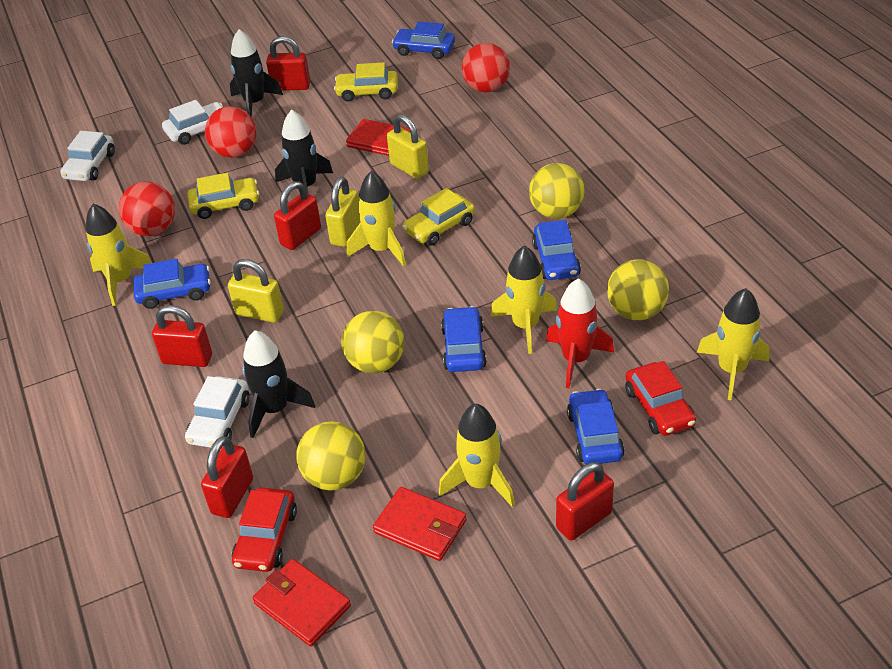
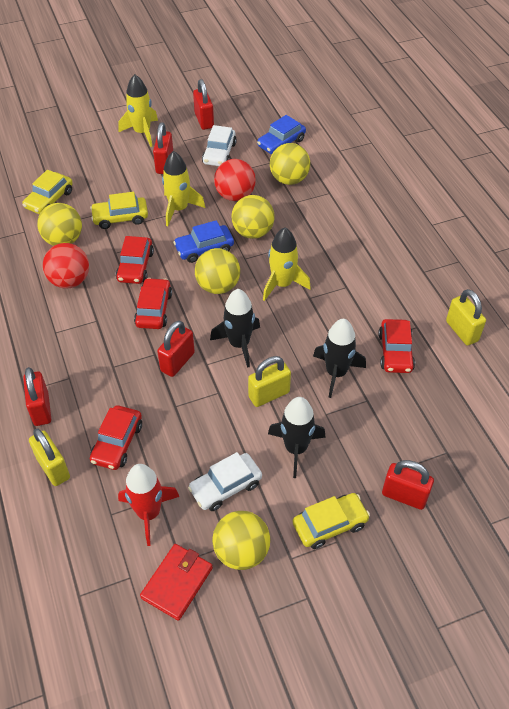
blue car: 5 -> 2
red ball: 3 -> 2
red car: 2 -> 4
red wallet: 3 -> 1
white car: 3 -> 2
yellow ball: 4 -> 5
yellow rocket: 5 -> 3

